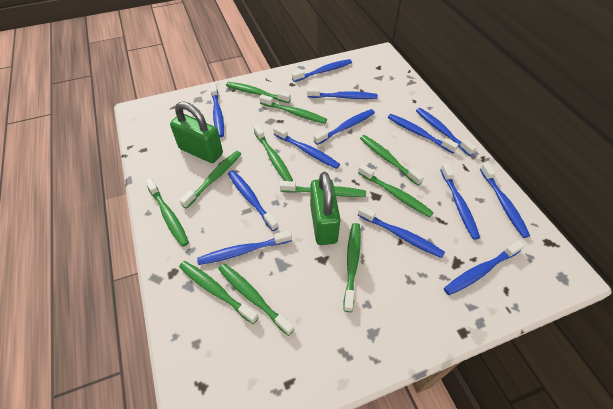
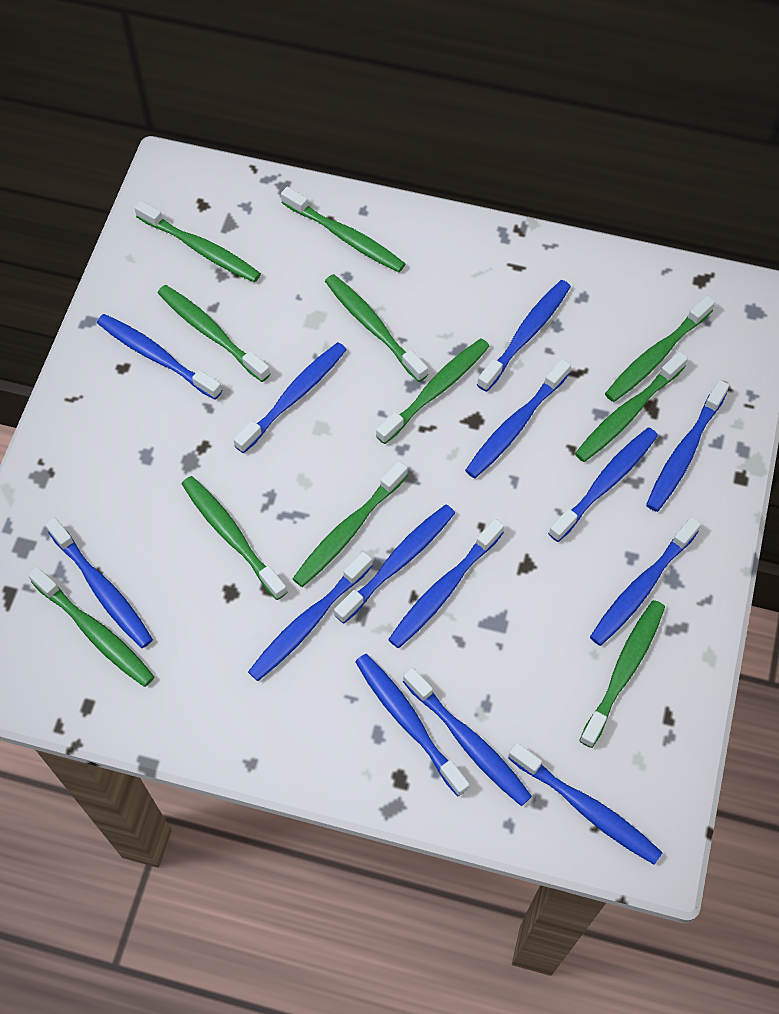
blue toothbrush: 13 -> 14
green padlock: 2 -> 0

